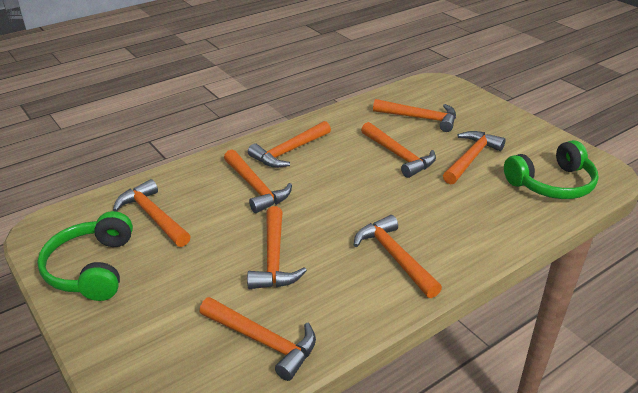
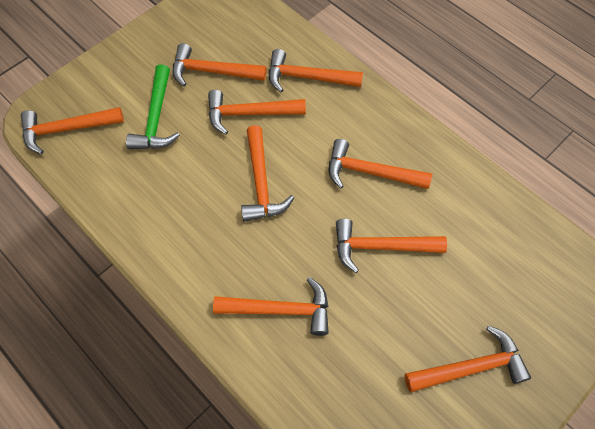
green hammer: 0 -> 1
green headphones: 2 -> 0

